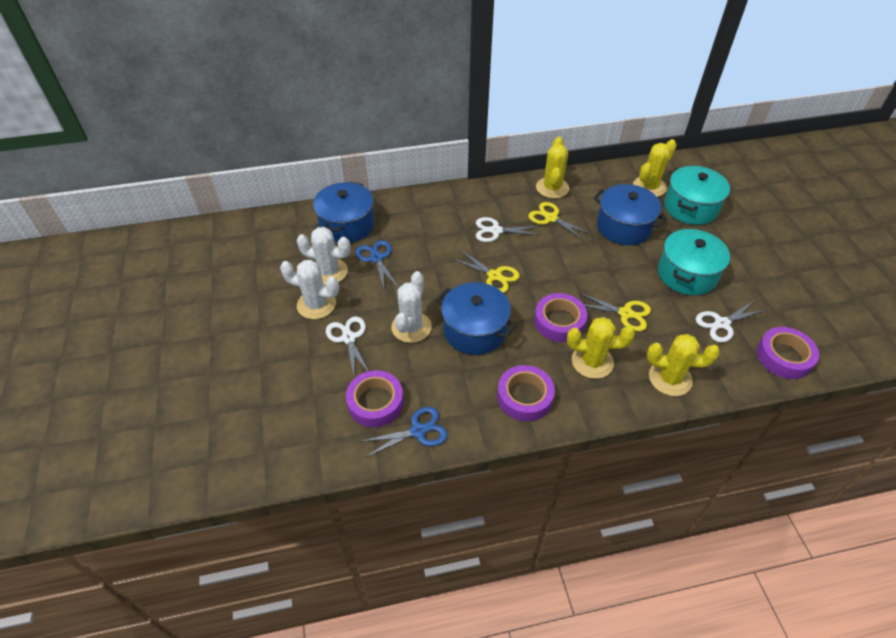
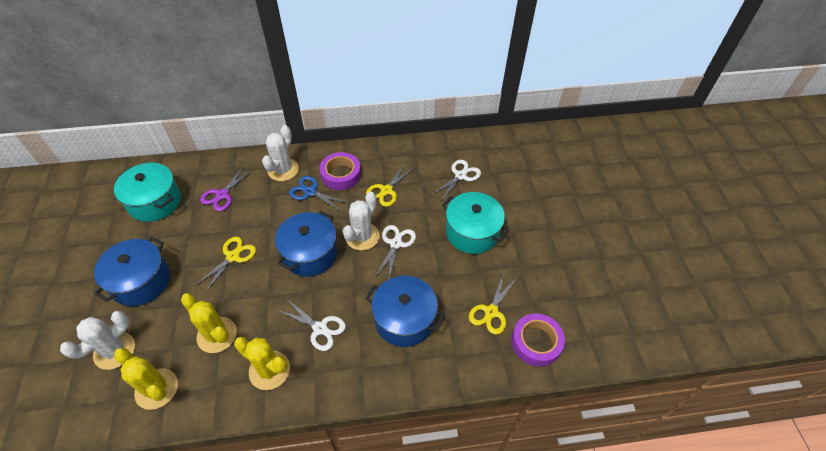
blue scissors: 2 -> 1
purple scissors: 0 -> 1
purple tape: 4 -> 2
yellow cactus: 4 -> 3

